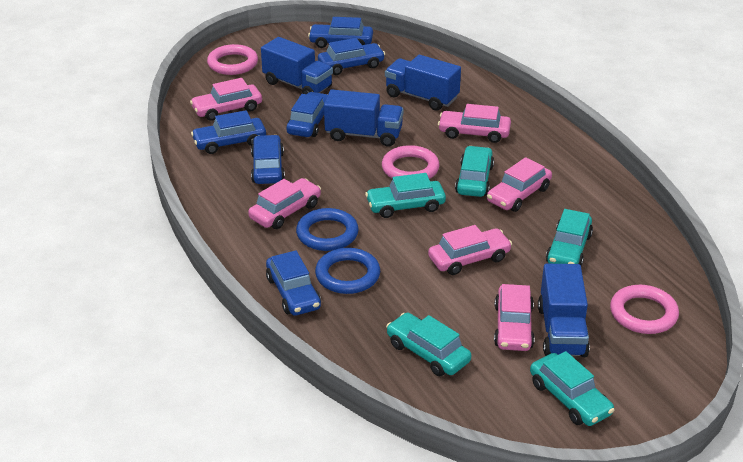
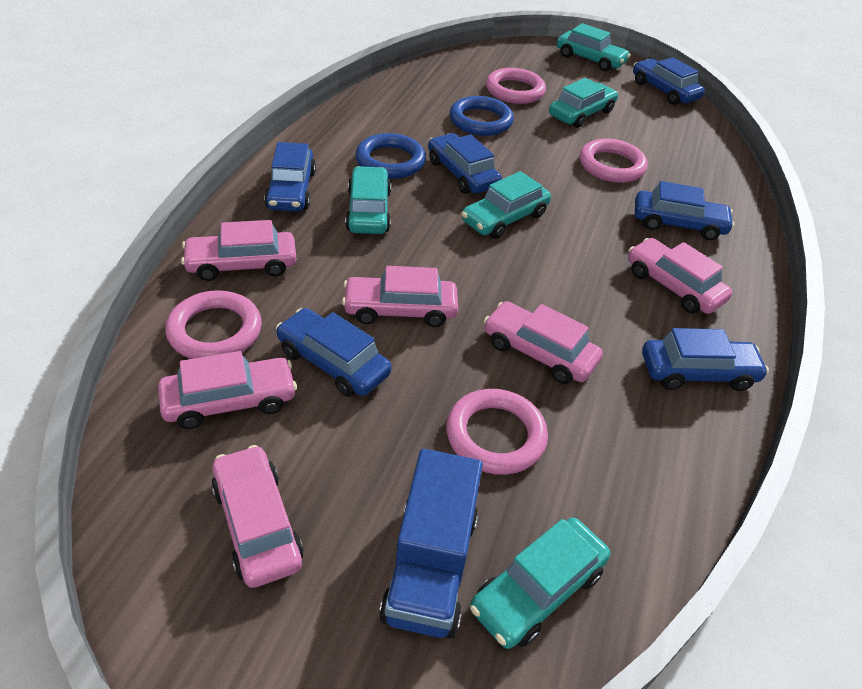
blue truck: 4 -> 1
pink ring: 3 -> 4

